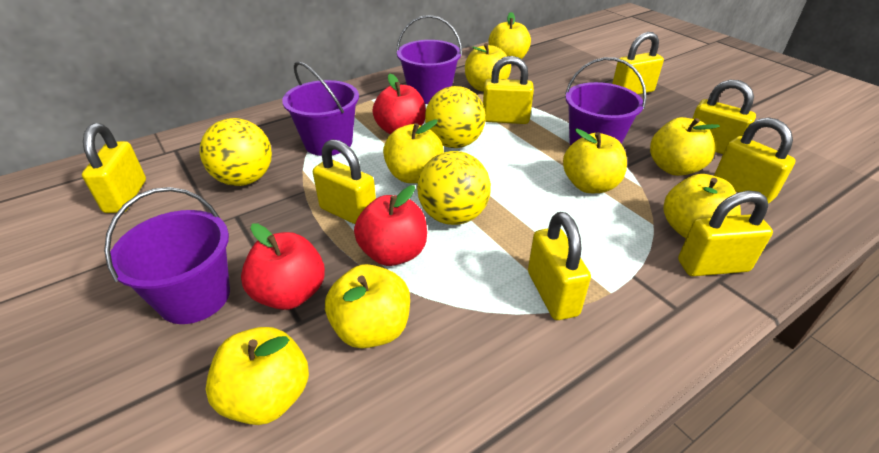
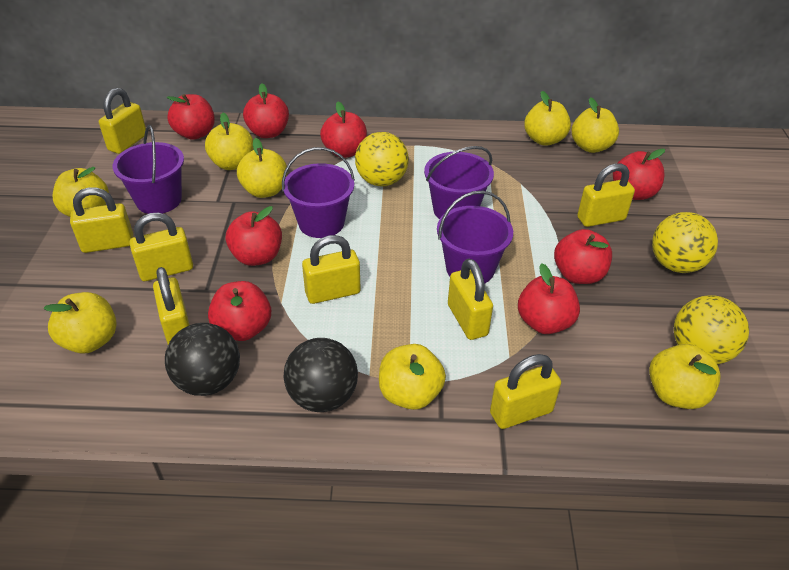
black ball: 0 -> 2
red apple: 3 -> 8

